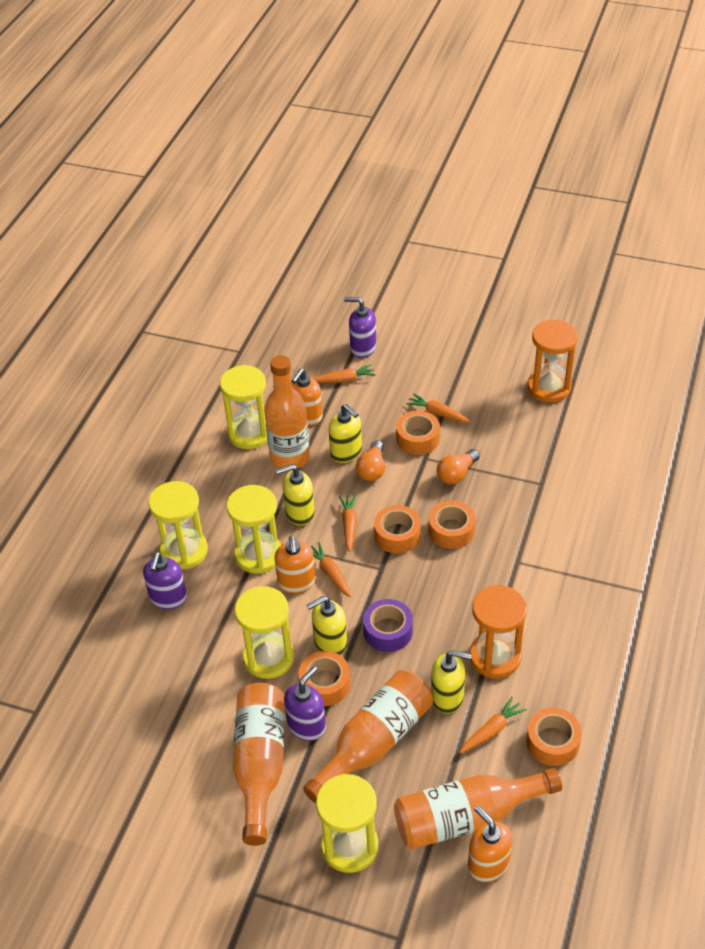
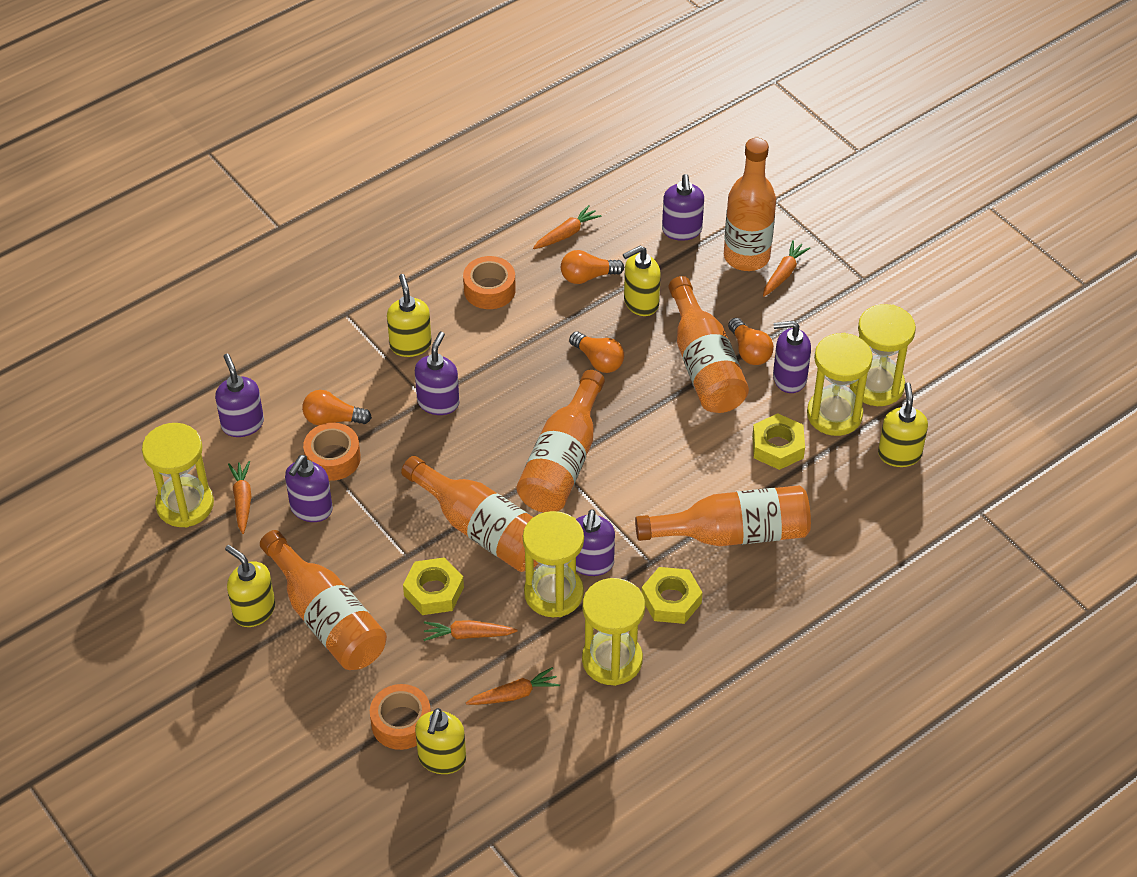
orange bottle: 4 -> 6
orange hourglass: 2 -> 0
orange light bulb: 2 -> 4
orange soap dispenser: 3 -> 0
orange tape: 5 -> 3
purple soap dispenser: 3 -> 6
purple tape: 1 -> 0
yellow nut: 0 -> 3
yellow soap dispenser: 4 -> 5

